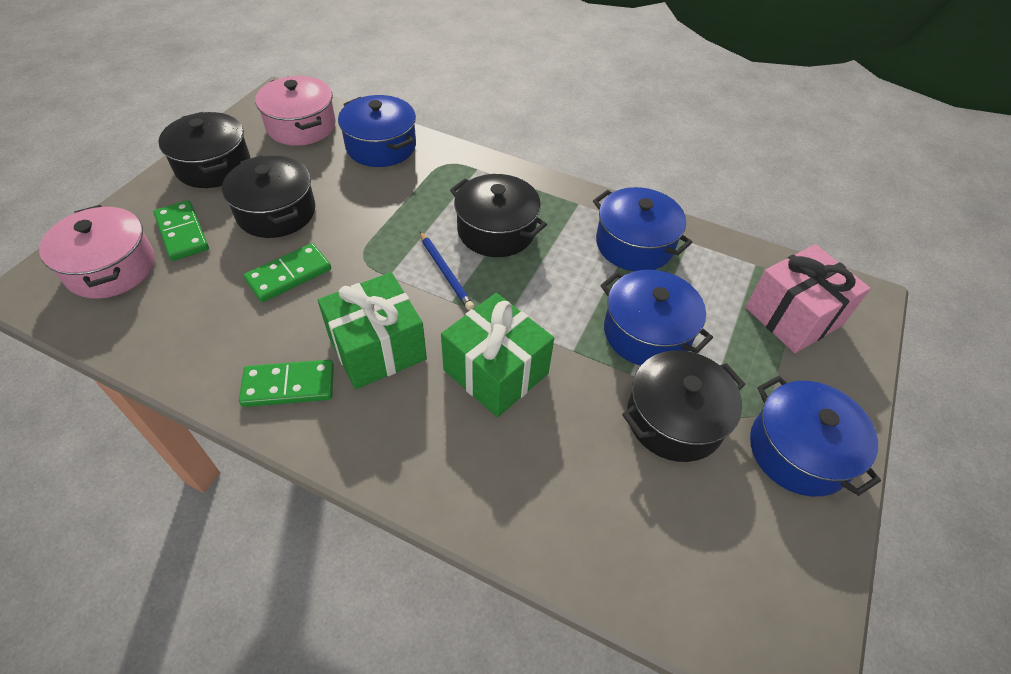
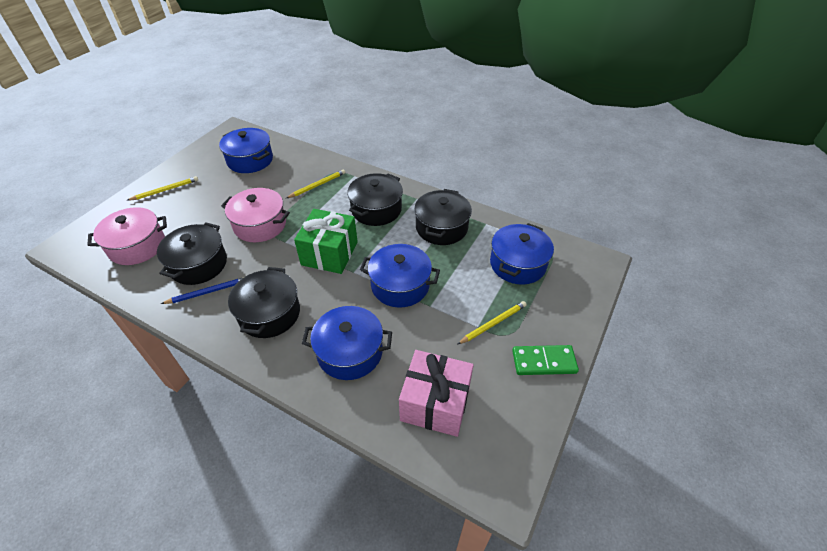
green domino: 3 -> 1
green gift: 2 -> 1
yellow pencil: 0 -> 3

